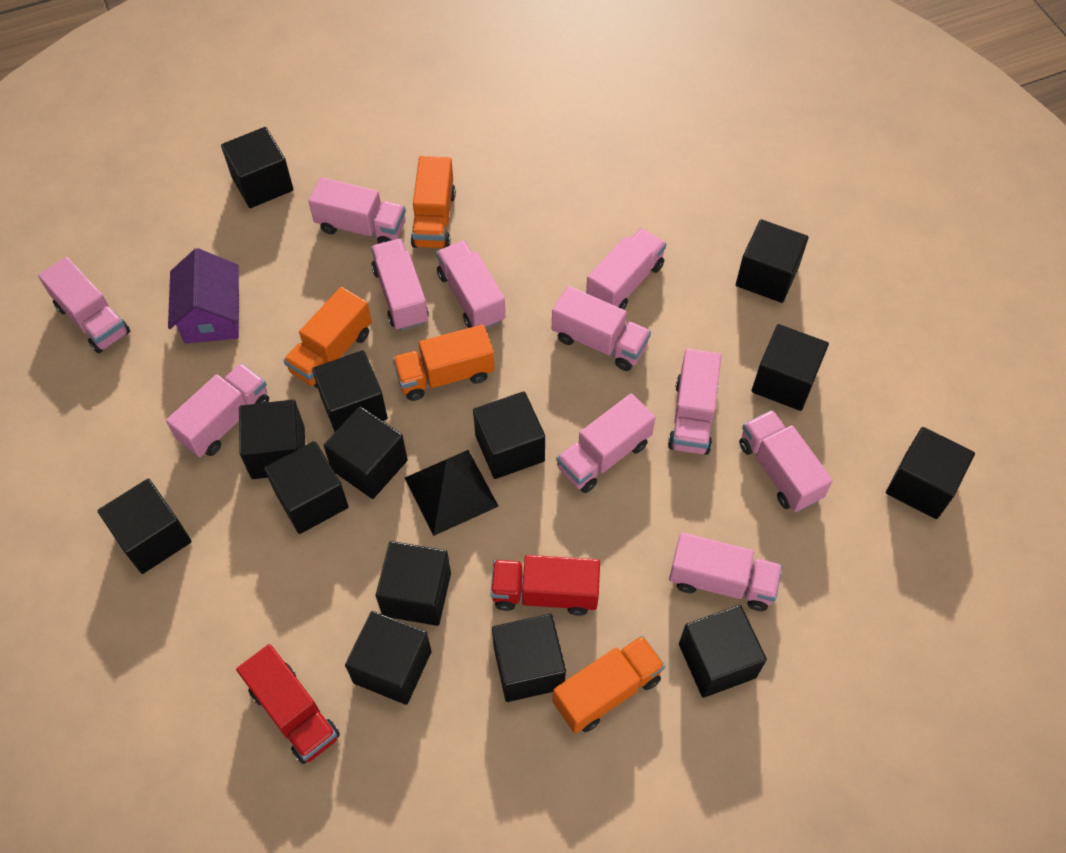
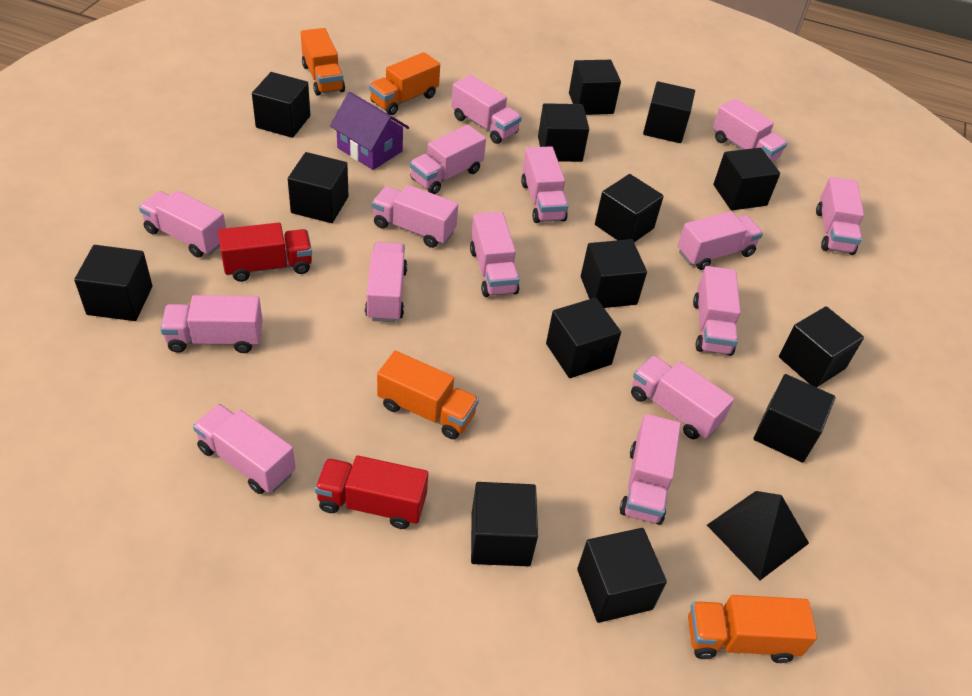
pink truck: 11 -> 15

